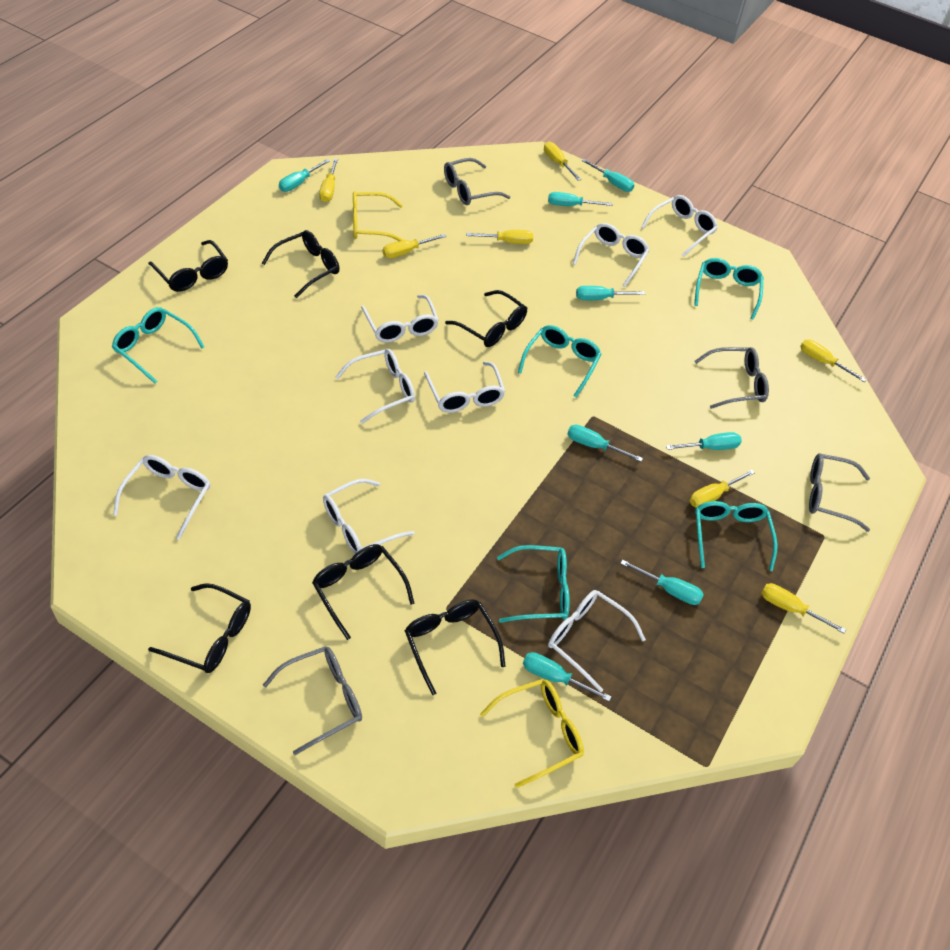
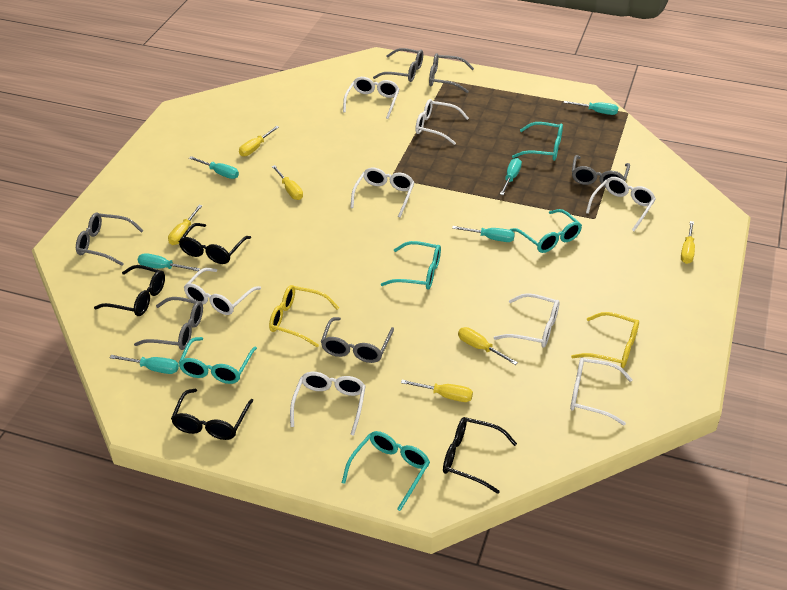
black glasses: 6 -> 4
grey glasses: 4 -> 6
turquoise screwdriver: 8 -> 6
yellow screwdriver: 7 -> 6

